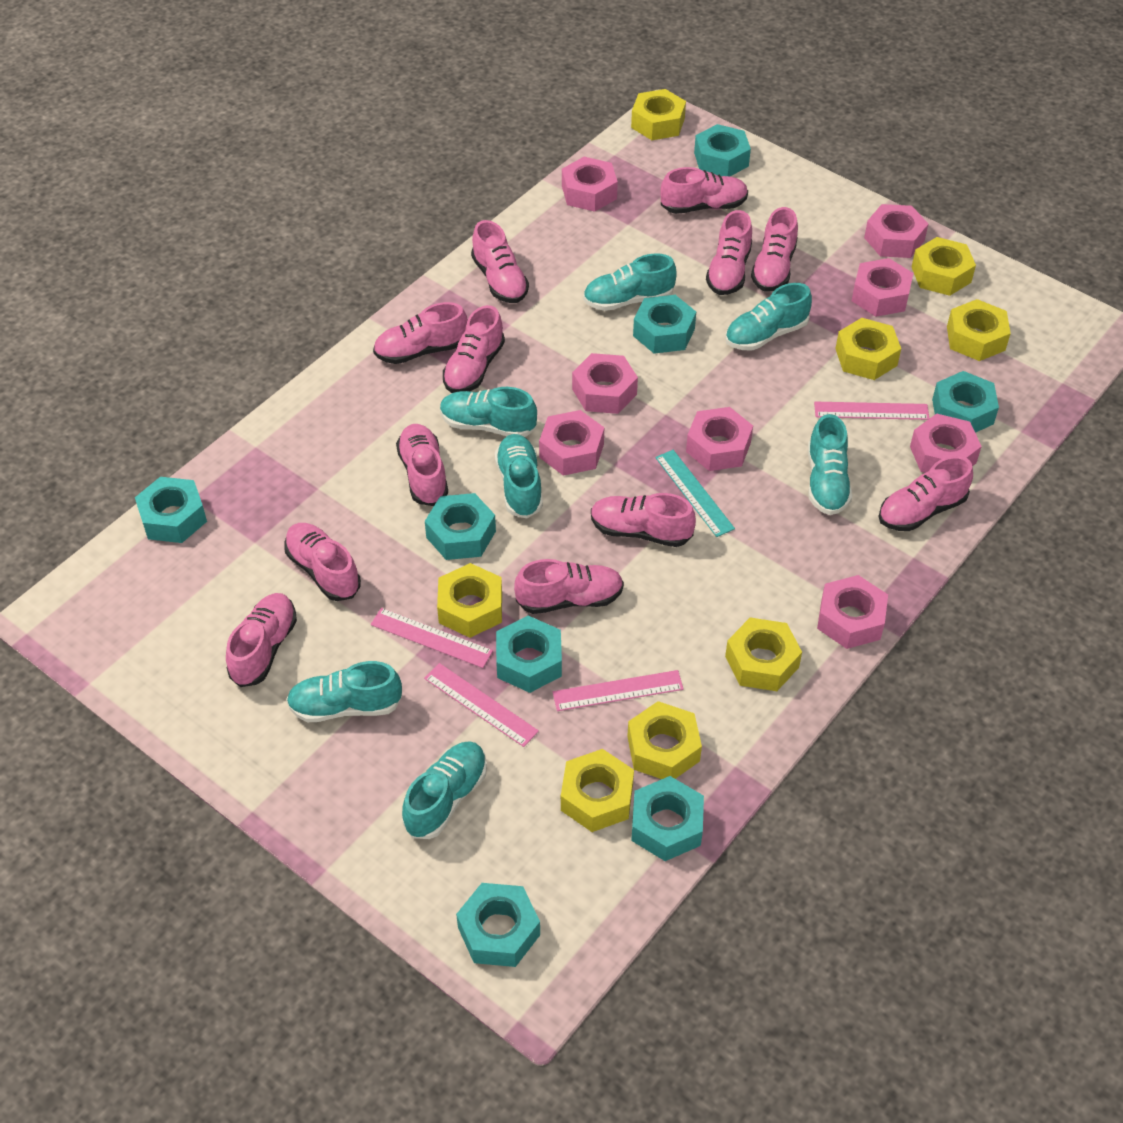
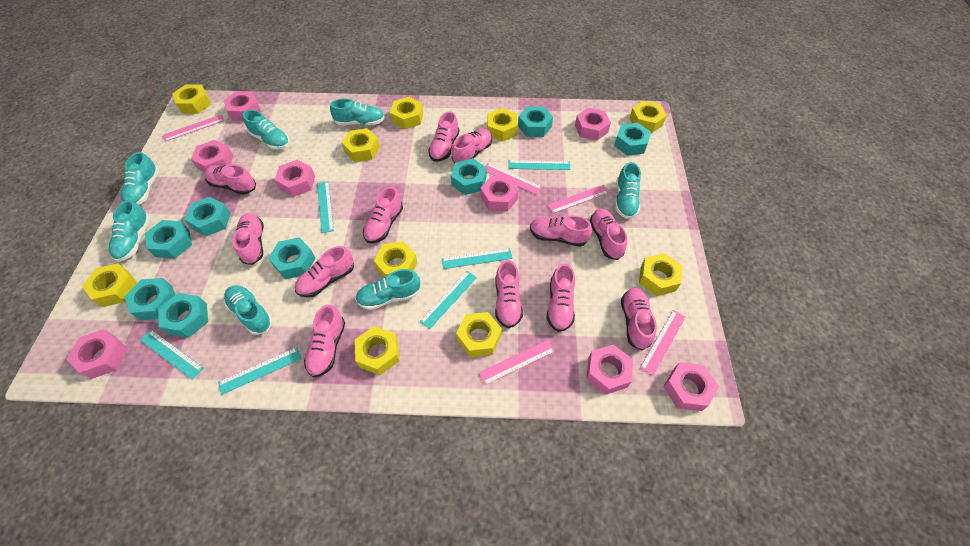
pink ruler: 4 -> 5
turquoise ruler: 1 -> 6
yellow nut: 8 -> 10

